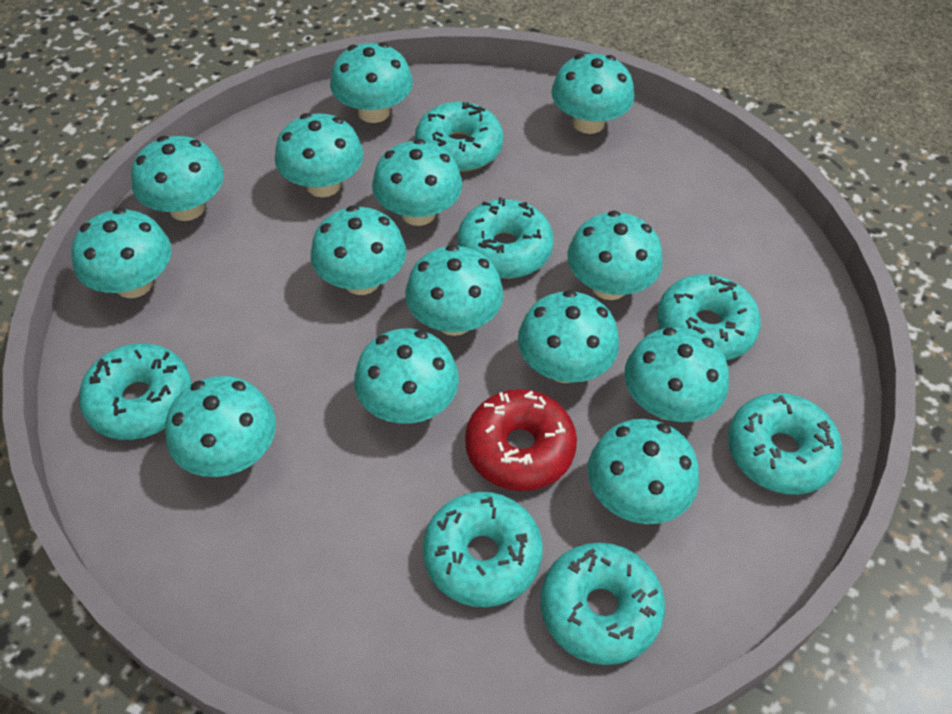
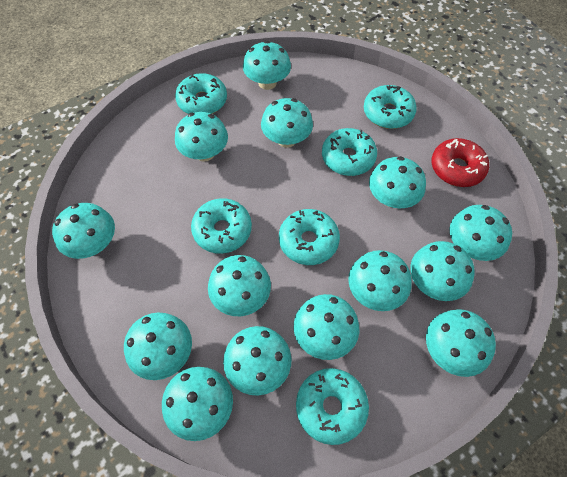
turquoise donut: 7 -> 6

